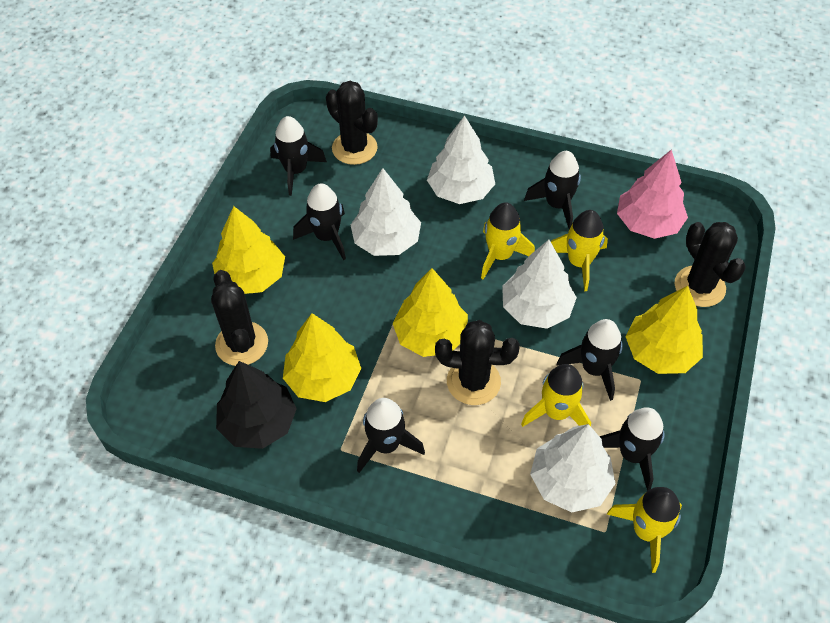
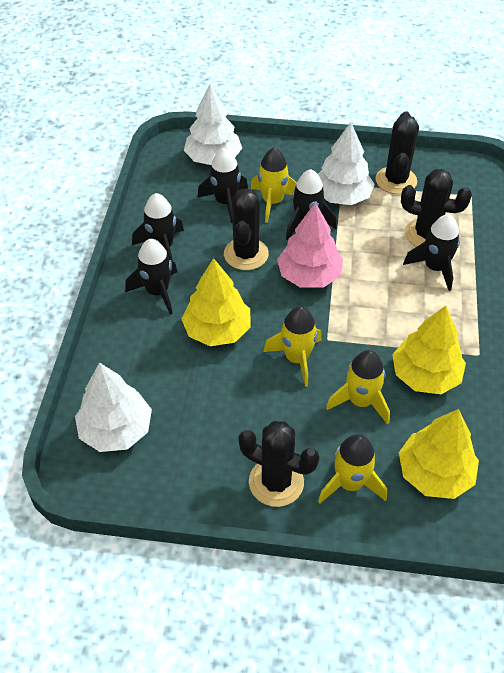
black rocket: 6 -> 5
black tree: 1 -> 0
white tree: 4 -> 3
yellow tree: 4 -> 3

